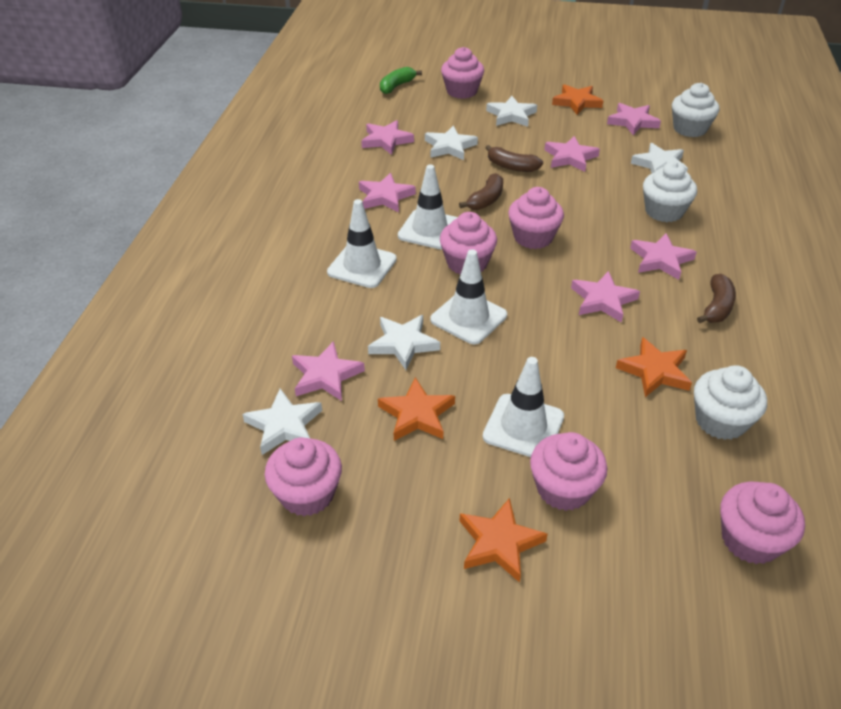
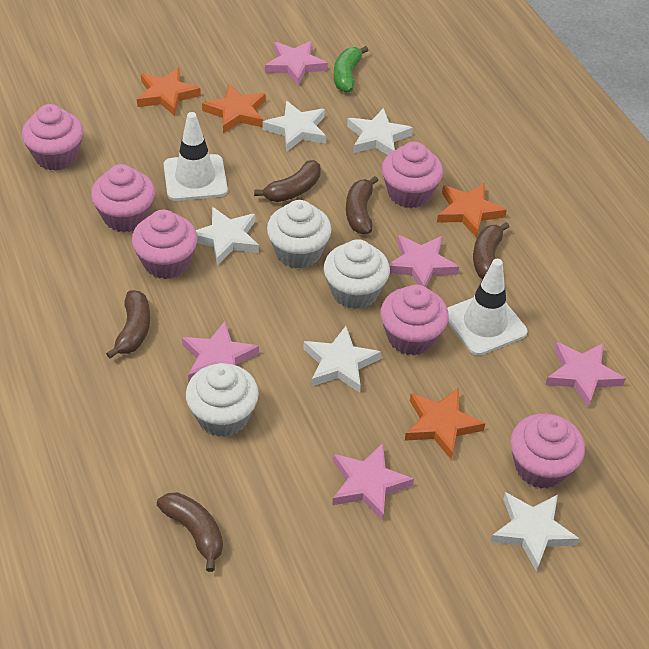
brown banana: 3 -> 5
pink star: 7 -> 5
white traffic cone: 4 -> 2

